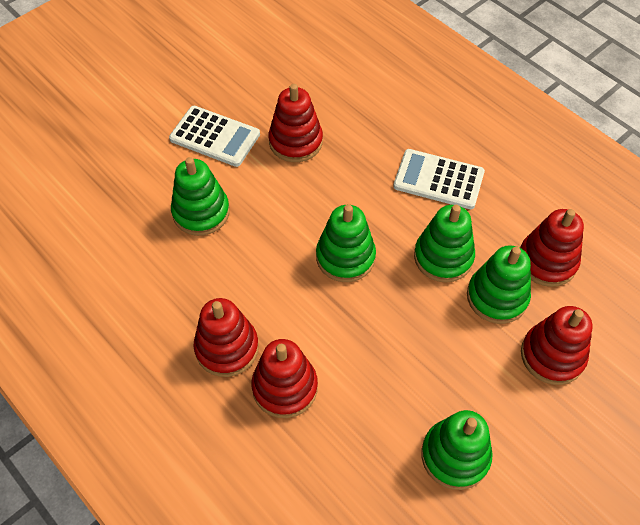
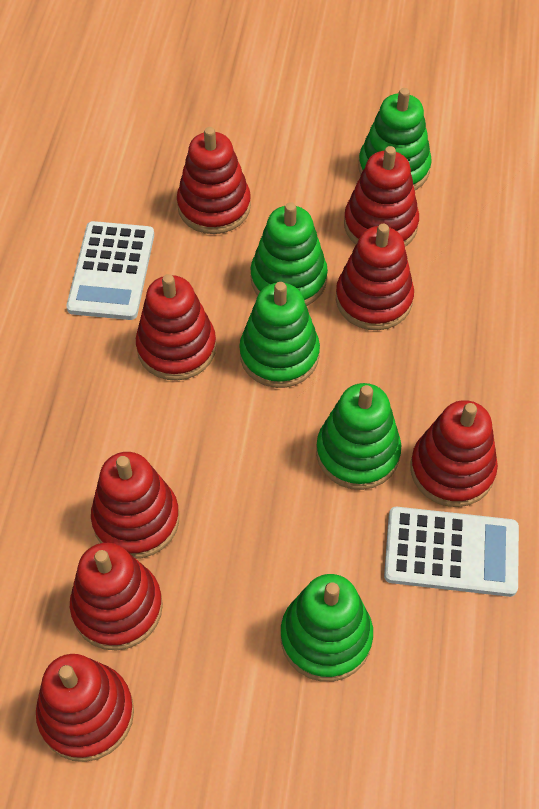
red stacking toy: 5 -> 8

